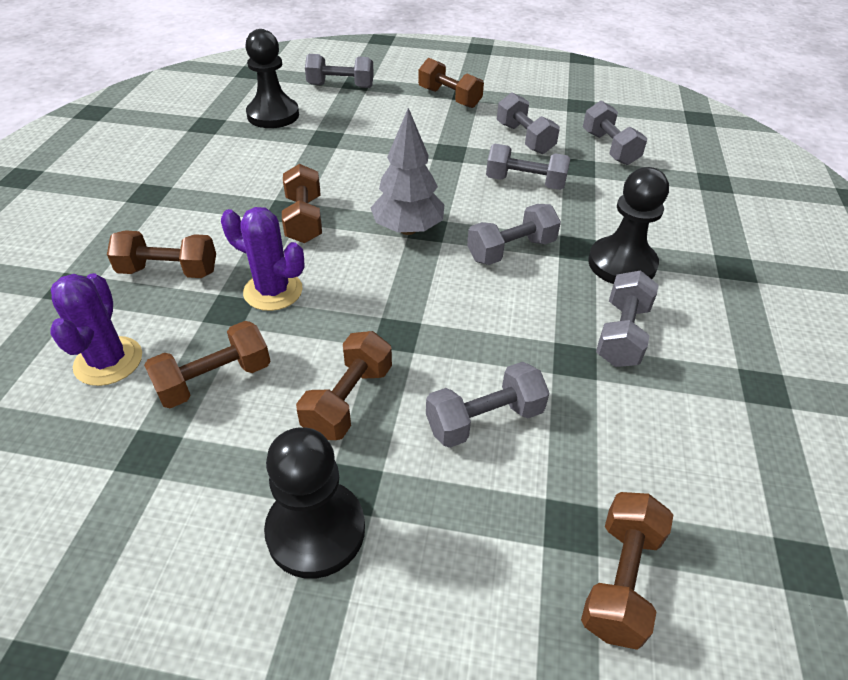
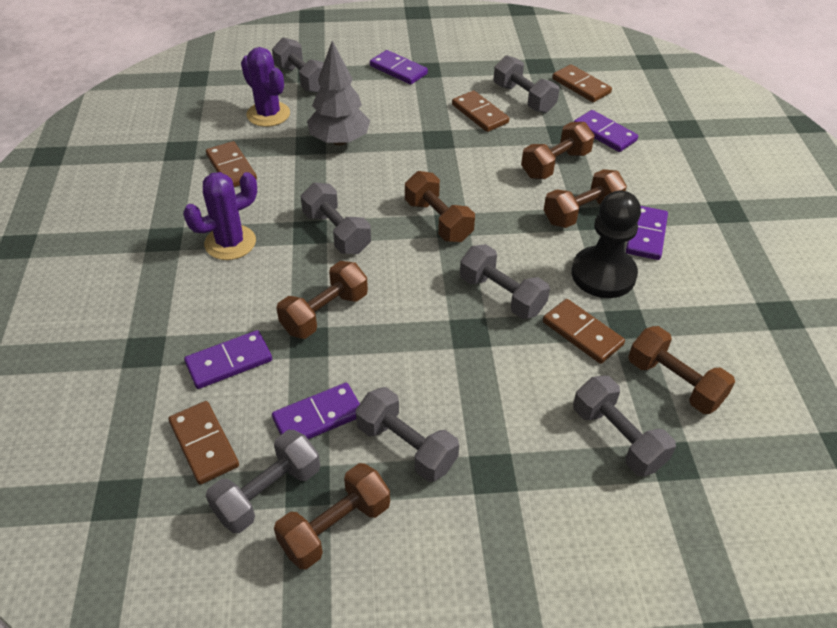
black pawn: 3 -> 1
brown domino: 0 -> 5
purple domino: 0 -> 5

